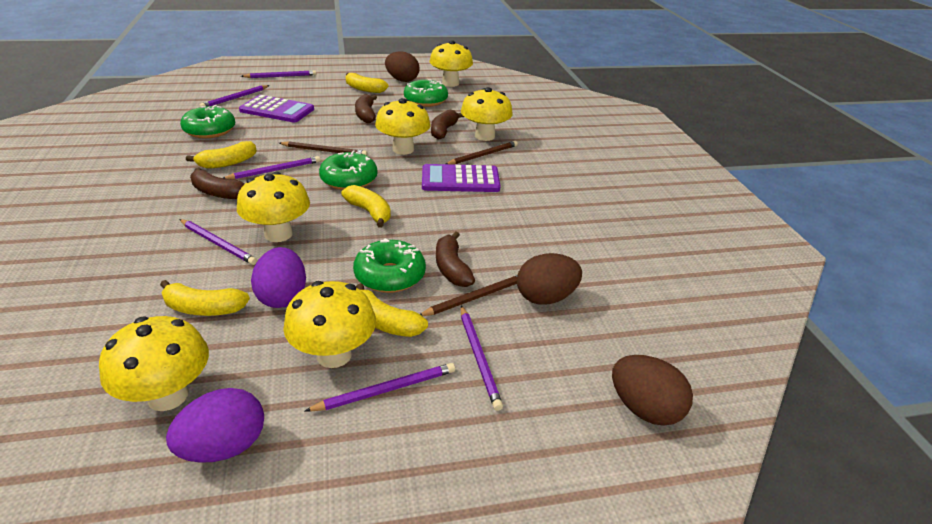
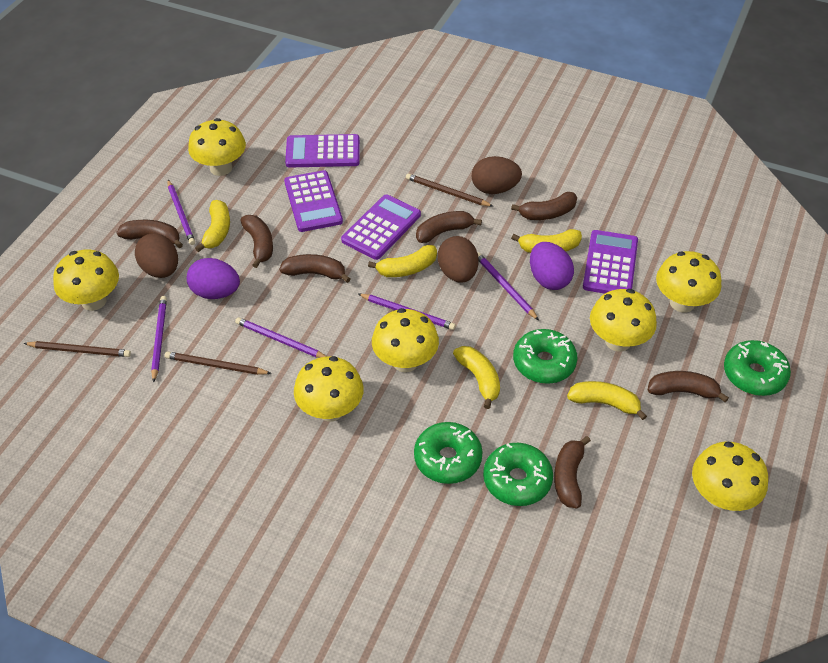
brown banana: 4 -> 7
purple calculator: 2 -> 4
purple pencil: 6 -> 5
yellow mushroom: 6 -> 7

